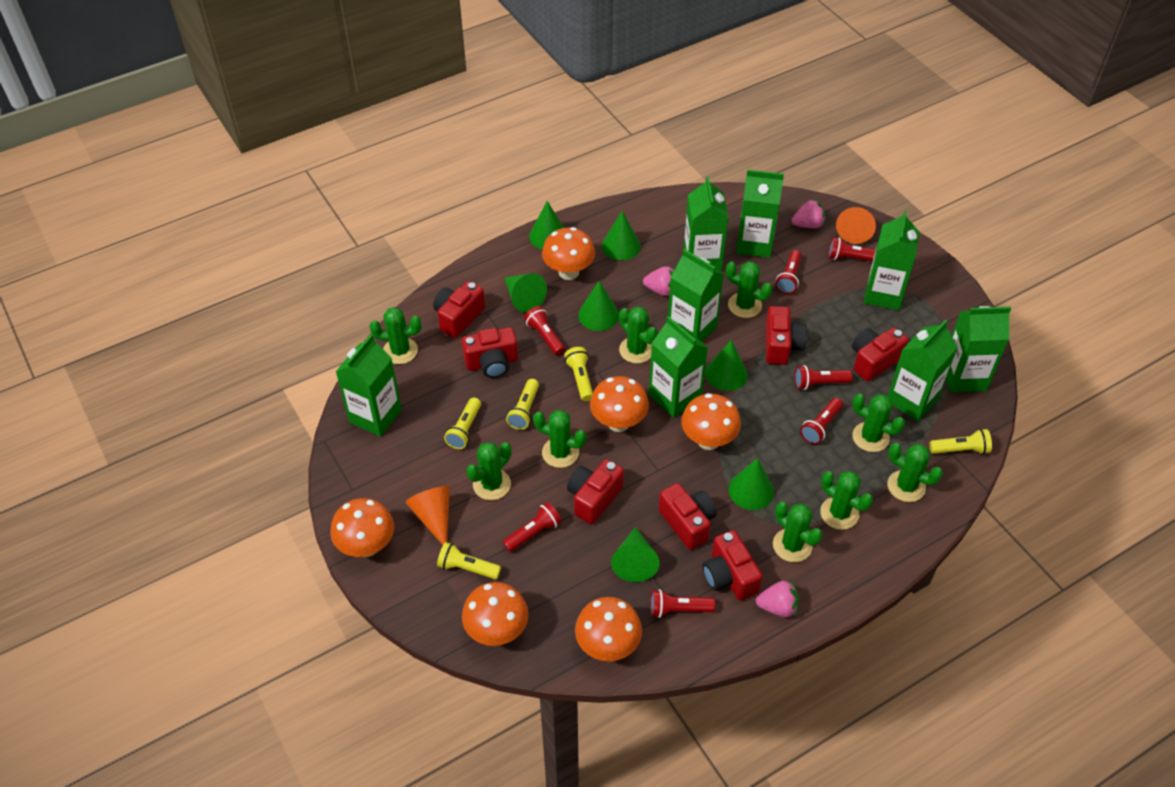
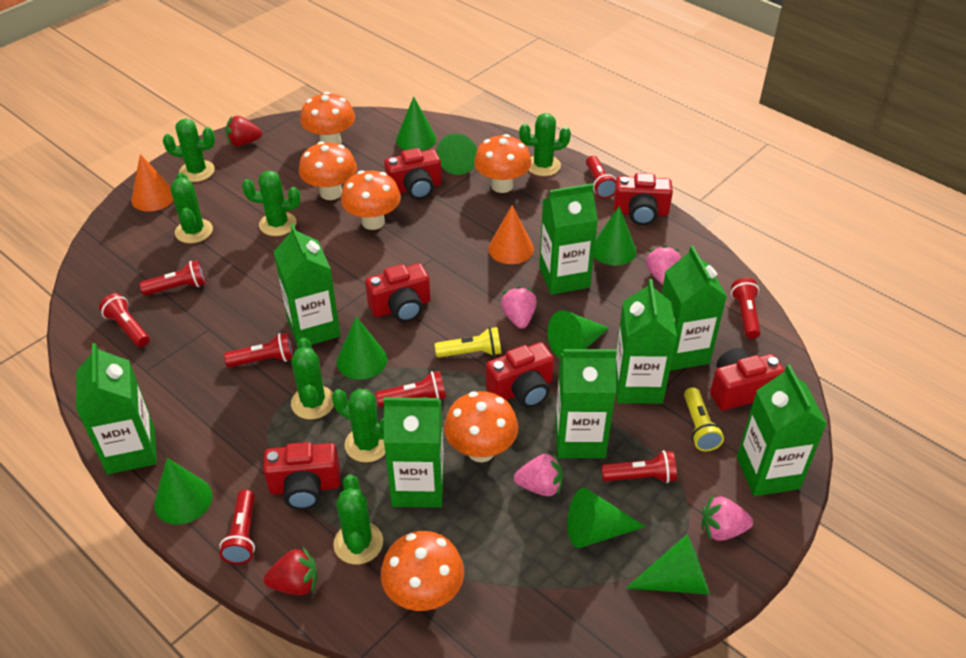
green cactus: 9 -> 7
green cone: 7 -> 8
pink strawberry: 3 -> 4
red camera: 7 -> 6
red flashlight: 7 -> 8
red strawberry: 0 -> 2
yellow flashlight: 5 -> 2

